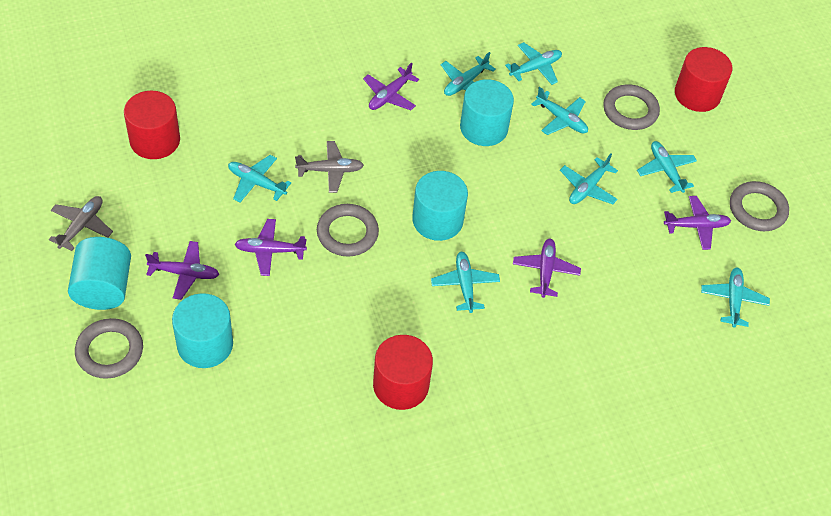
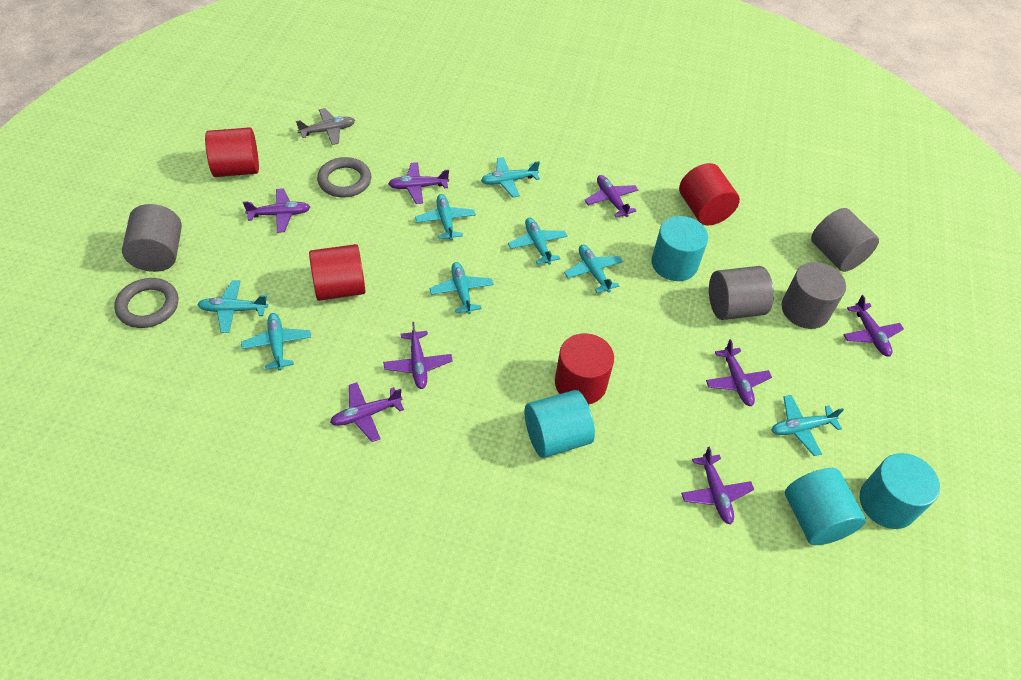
grey cylinder: 0 -> 4
grey plane: 2 -> 1
grey ring: 4 -> 2
purple plane: 5 -> 8
red cylinder: 3 -> 4

